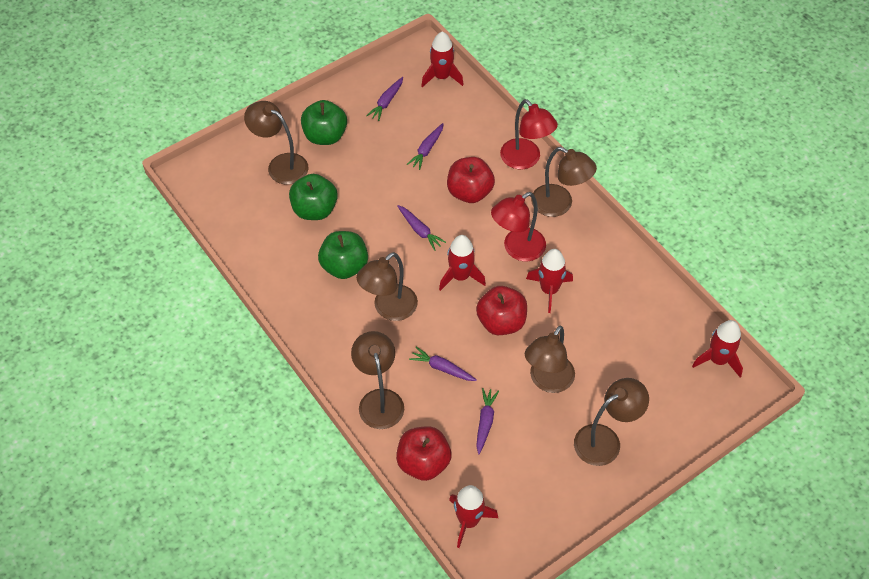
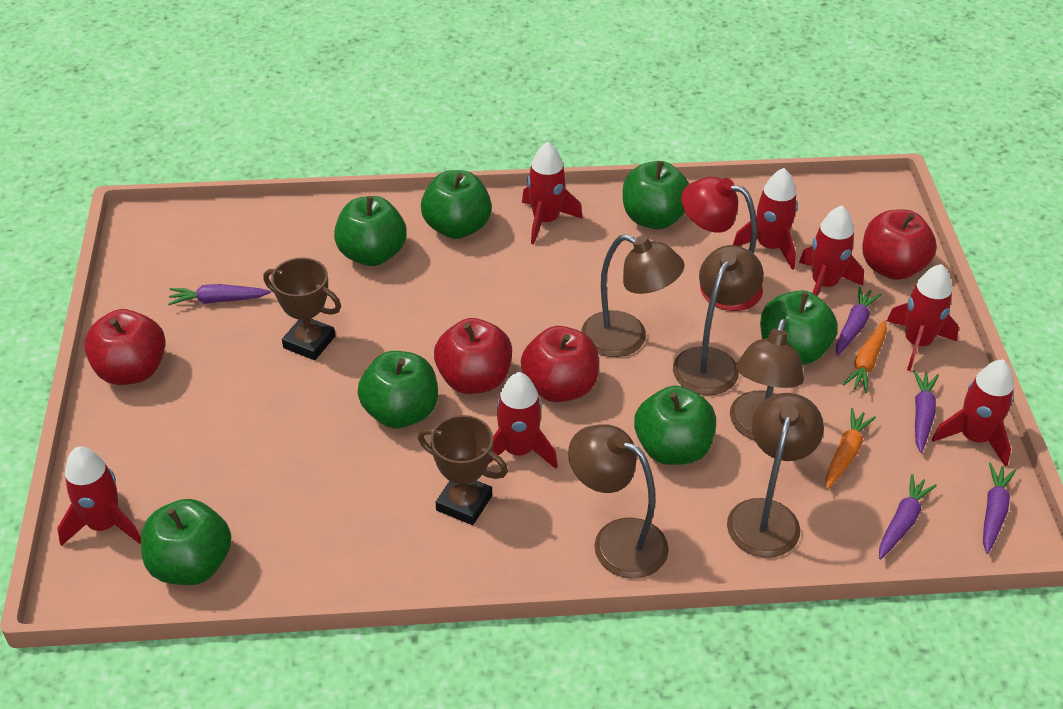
brown lamp: 6 -> 5
brown trophy: 0 -> 2
green apple: 3 -> 7
orange carrot: 0 -> 2
red apple: 3 -> 4
red lamp: 2 -> 1
red rocket: 5 -> 7

